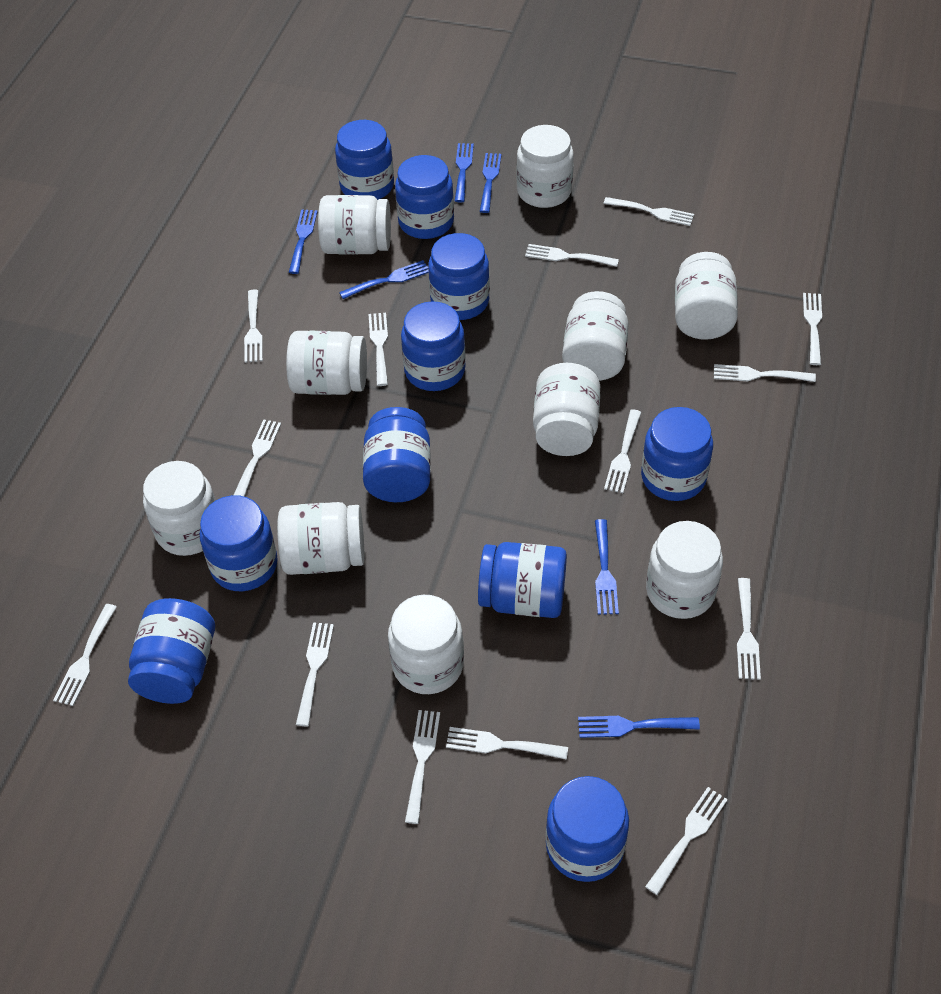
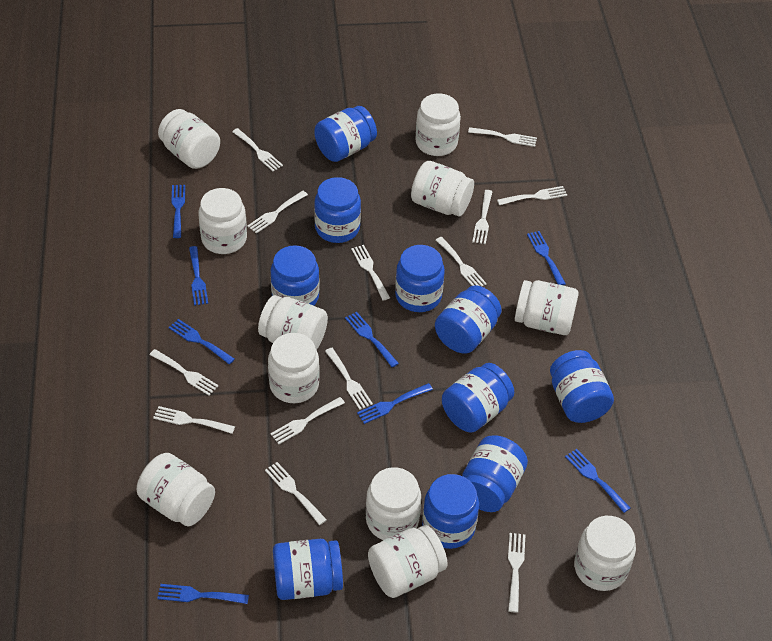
blue fork: 6 -> 8
white fork: 14 -> 13
white jar: 10 -> 11

